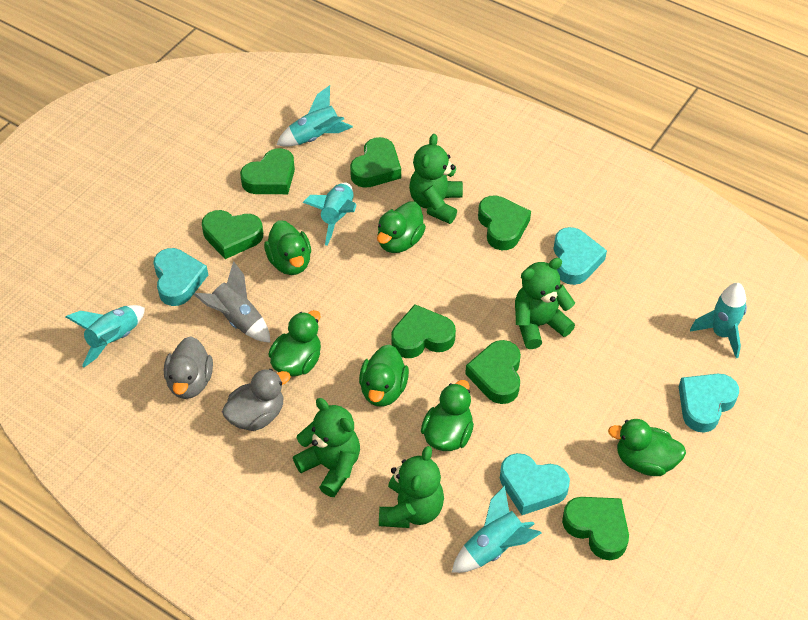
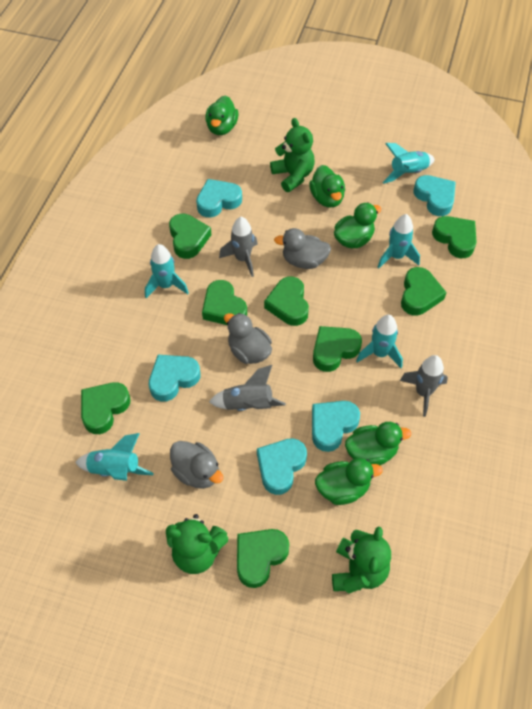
green duck: 6 -> 5
green heart: 7 -> 8
green teddy bear: 4 -> 3
grey duck: 2 -> 3
grey rocket: 1 -> 3
turquoise heart: 4 -> 5

